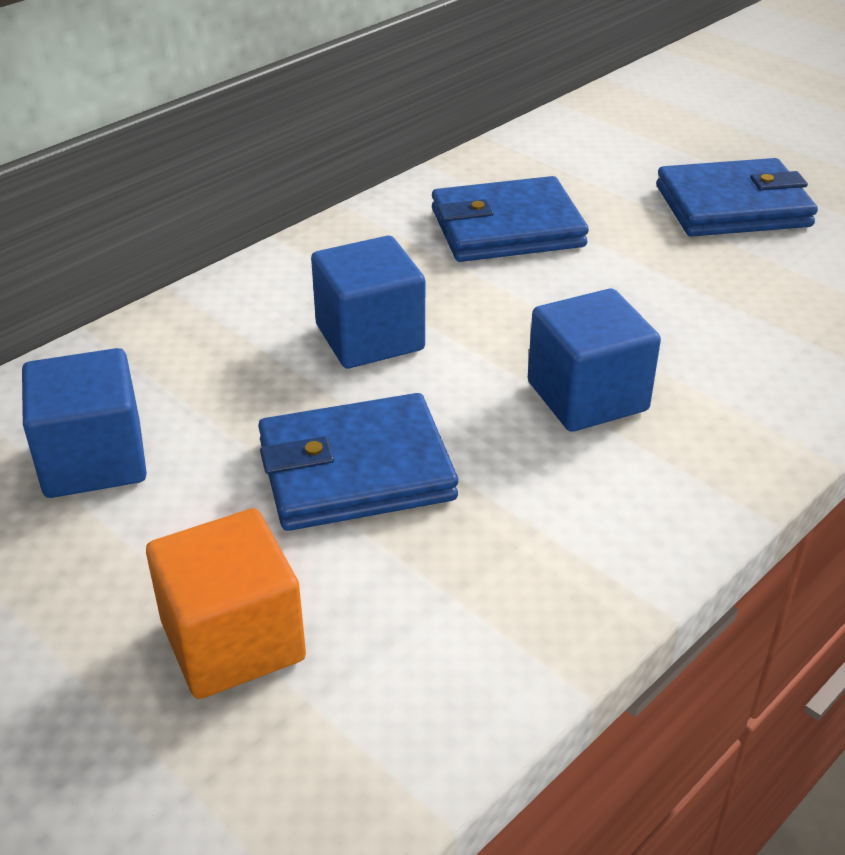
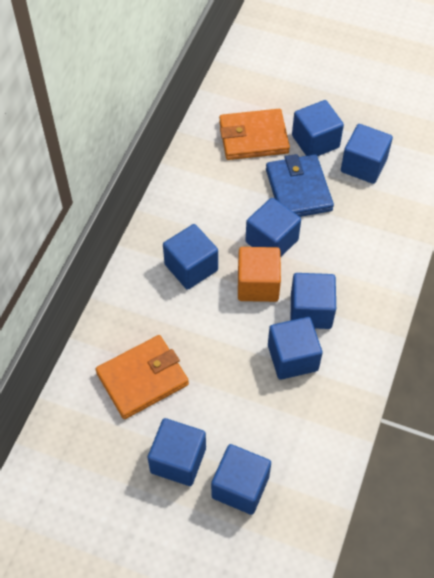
blue cube: 3 -> 8
blue wallet: 3 -> 1
orange wallet: 0 -> 2

